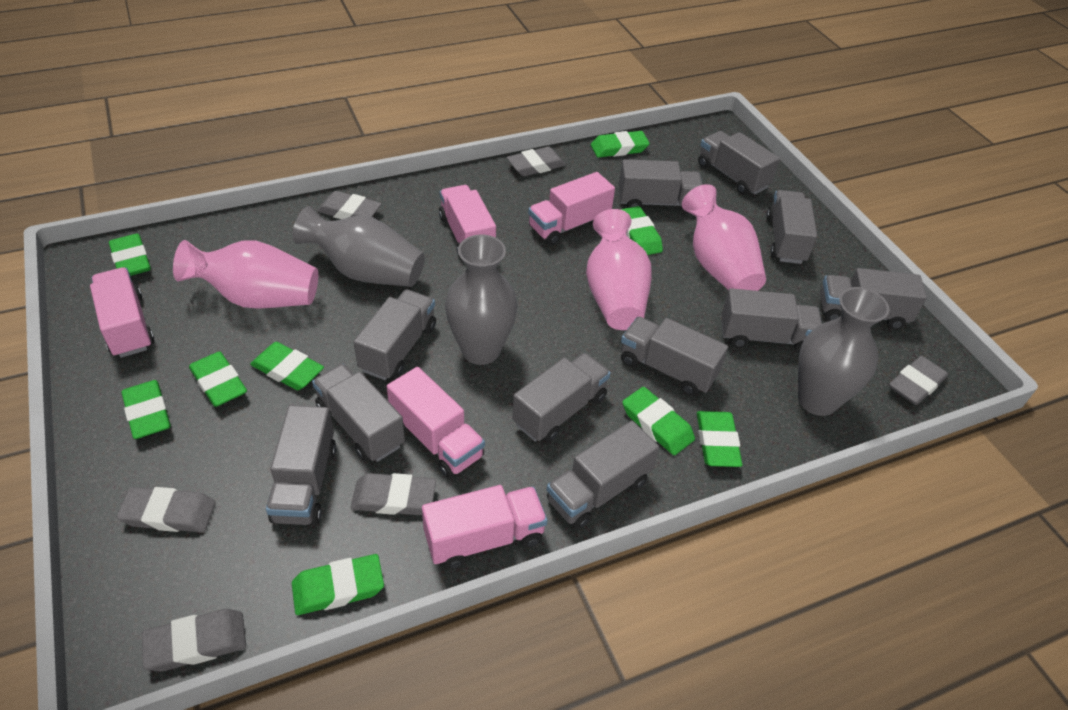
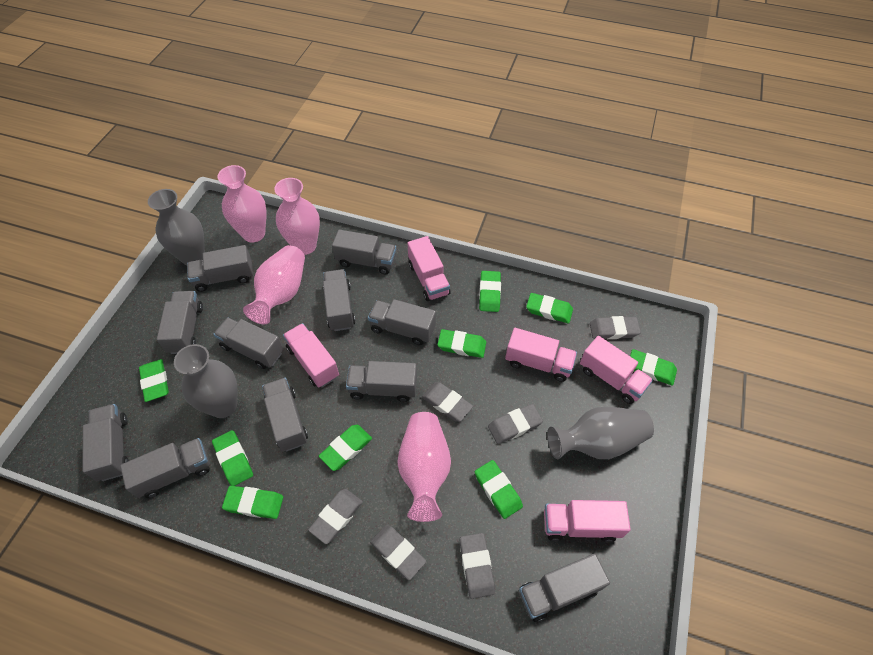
pink vase: 3 -> 4

